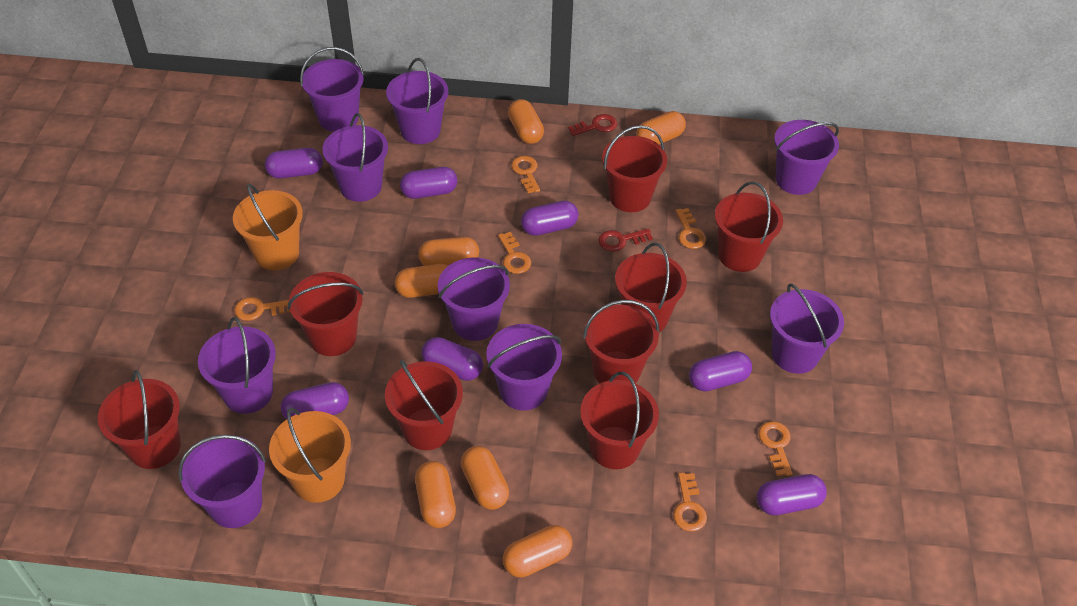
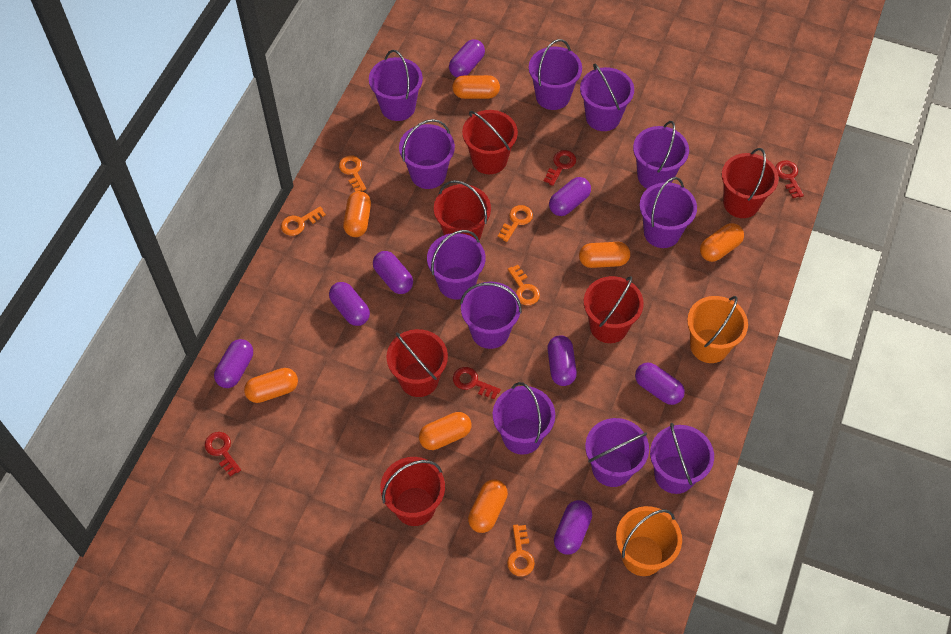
orange key: 6 -> 5
purple bucket: 9 -> 11
purple capsule: 7 -> 8
red bucket: 8 -> 6
red key: 2 -> 4

